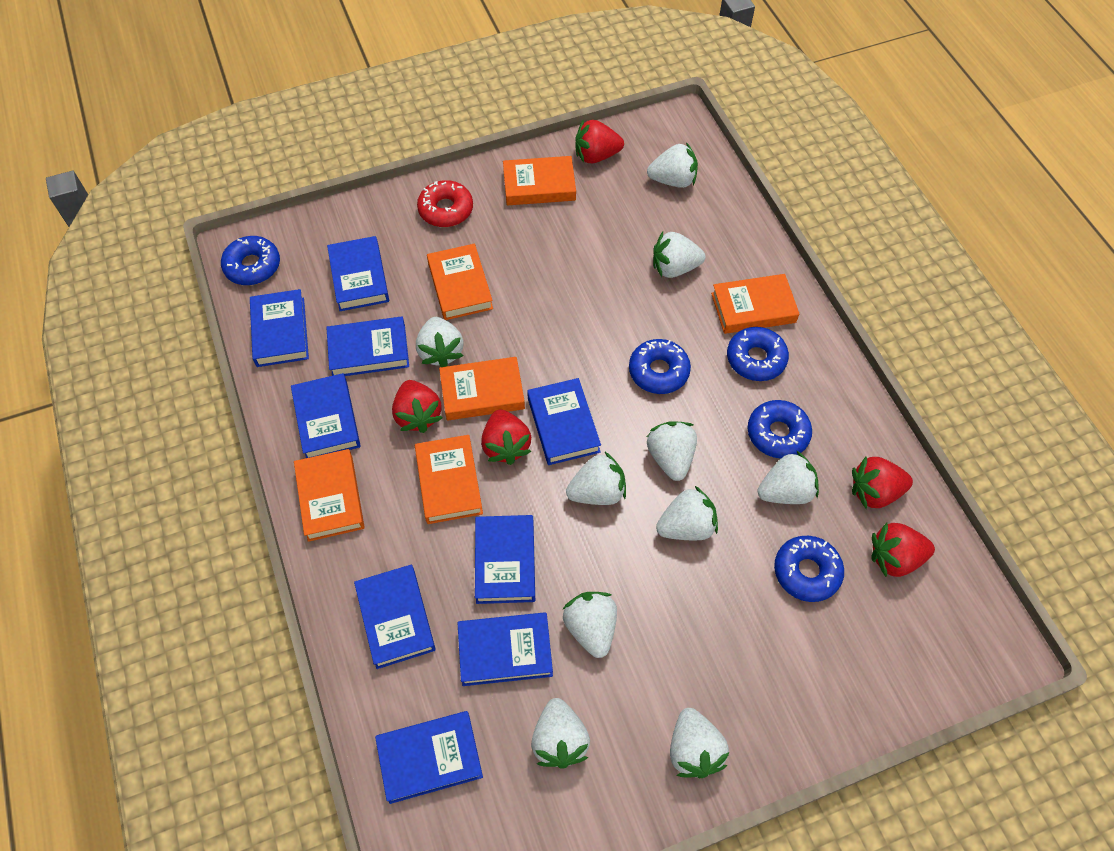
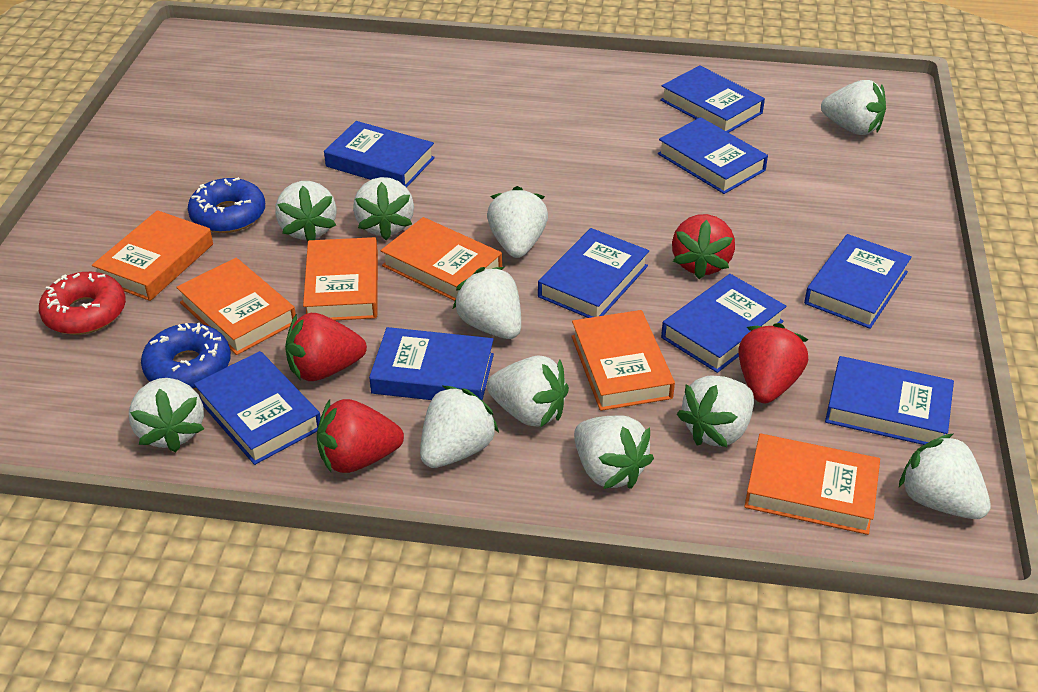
blue donut: 5 -> 2
red strawberry: 5 -> 4
white strawberry: 10 -> 11

